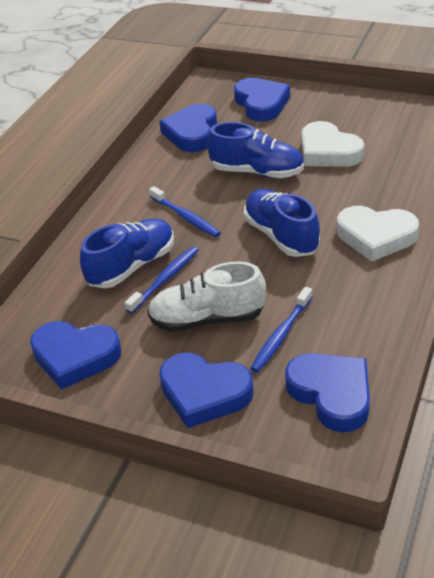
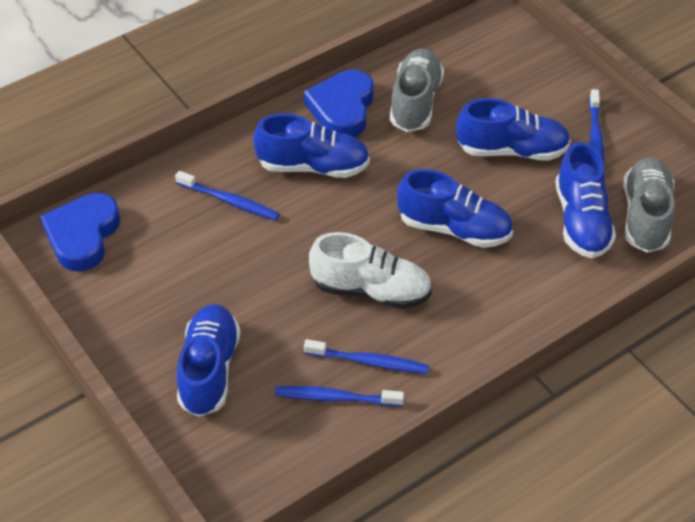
blue heart: 5 -> 2
blue shoe: 3 -> 5
blue toothbrush: 3 -> 4
grey shoe: 0 -> 2
white heart: 2 -> 0

